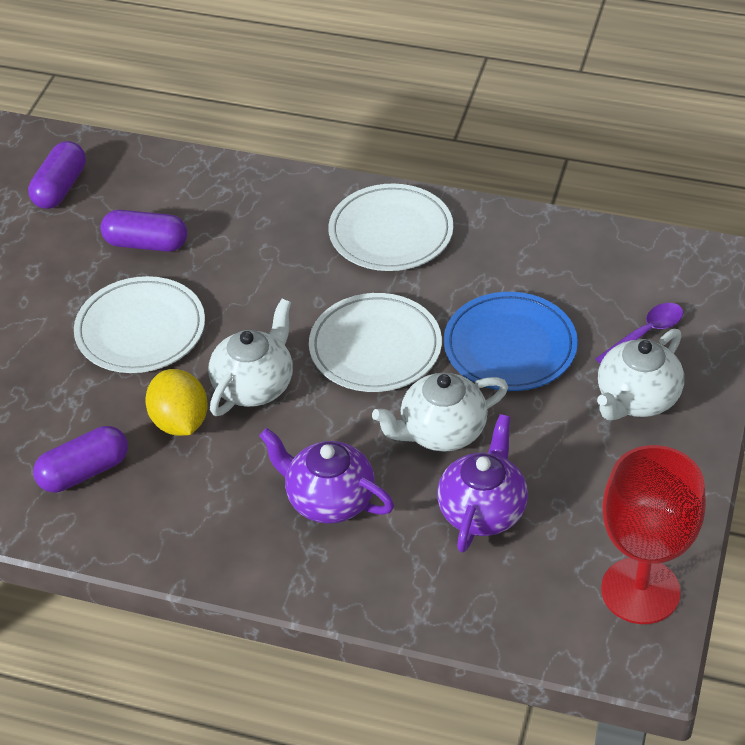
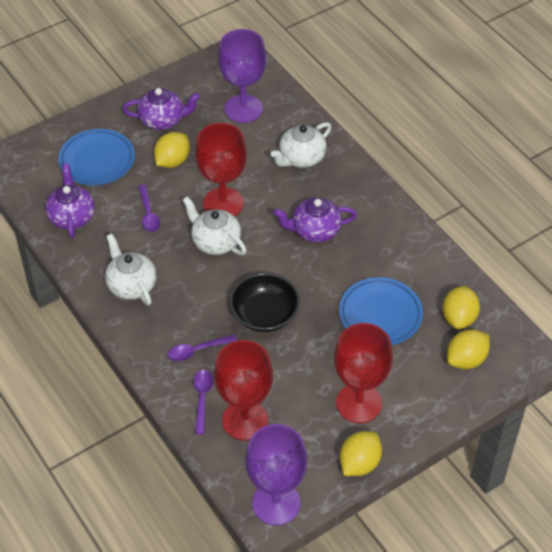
black bowl: 0 -> 1
blue plate: 1 -> 2
purple capsule: 3 -> 0
purple goblet: 0 -> 2
purple spoon: 1 -> 3
purple teapot: 2 -> 3
red goblet: 1 -> 3
white plate: 3 -> 0
yellow lemon: 1 -> 4

